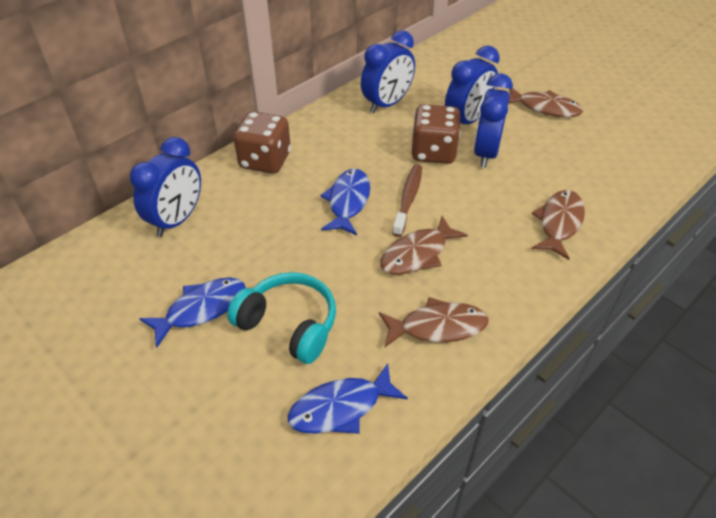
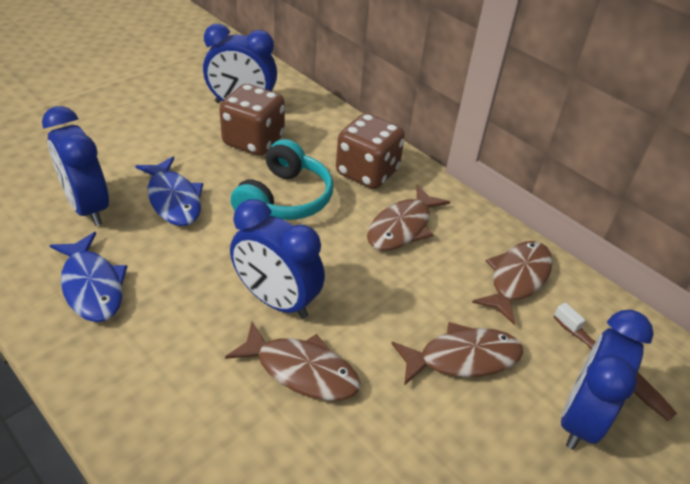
blue fish: 3 -> 2

